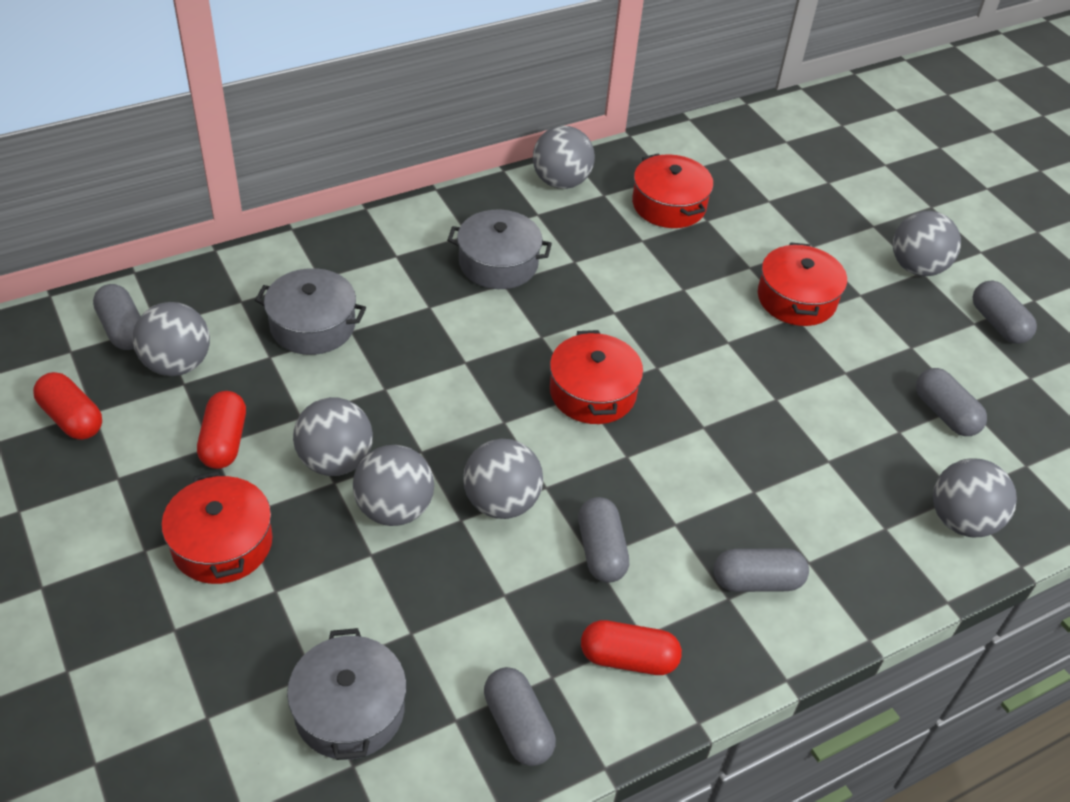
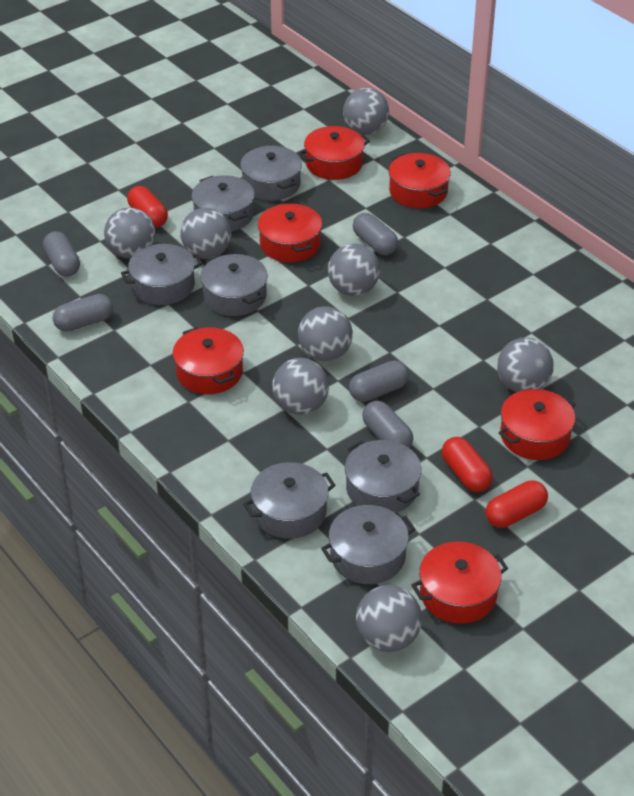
grey ball: 7 -> 8
grey capsule: 6 -> 5
grey pot: 3 -> 7
red pot: 4 -> 6

